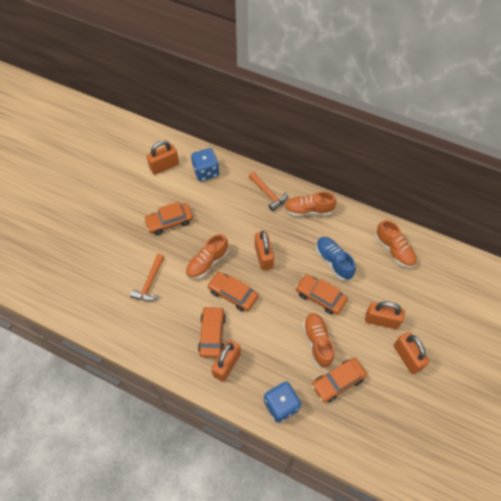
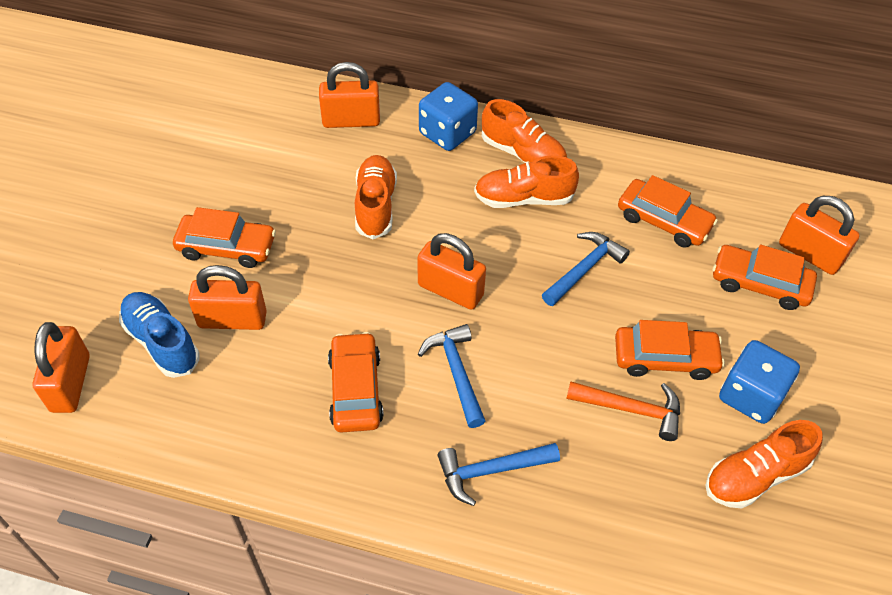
blue hammer: 0 -> 3
orange hammer: 2 -> 1

